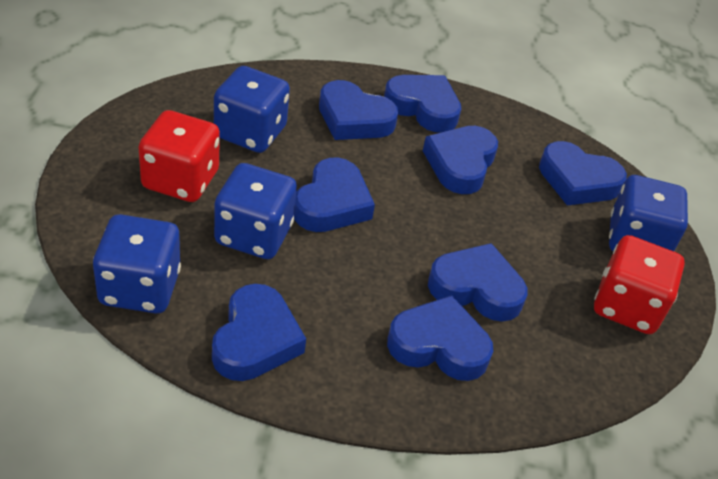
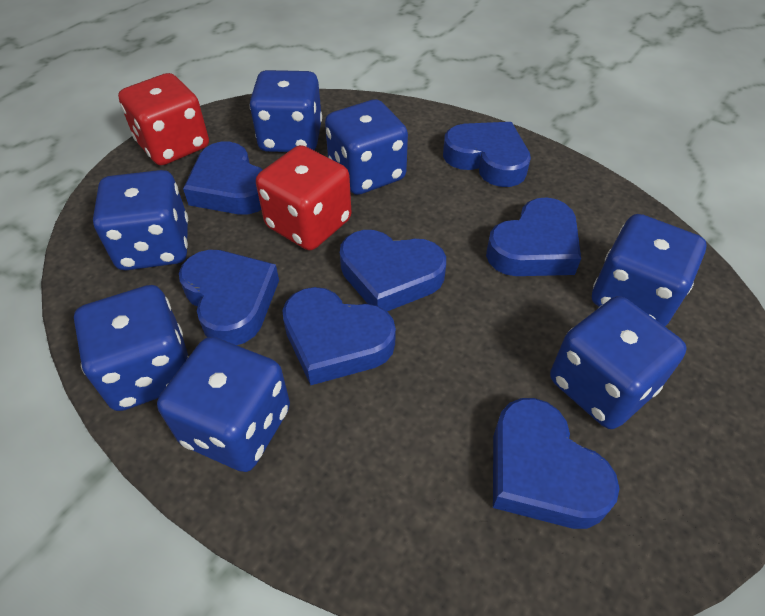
blue dice: 4 -> 7
blue heart: 8 -> 7

